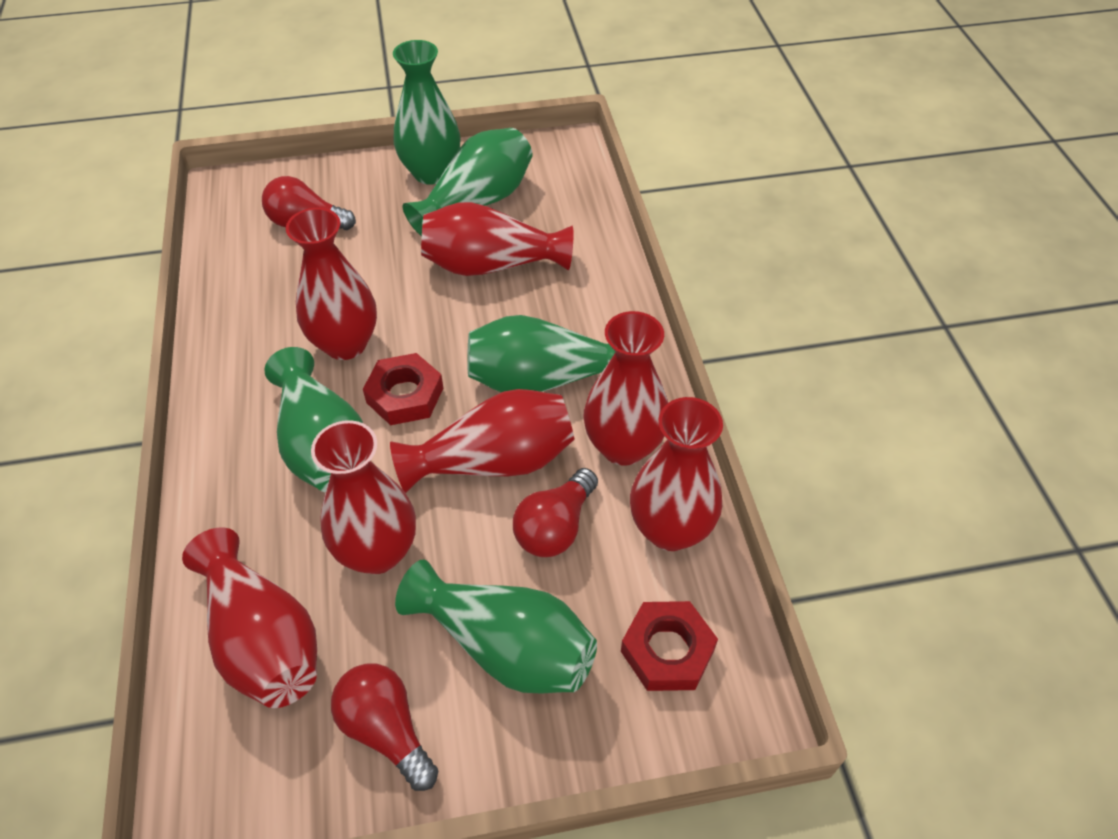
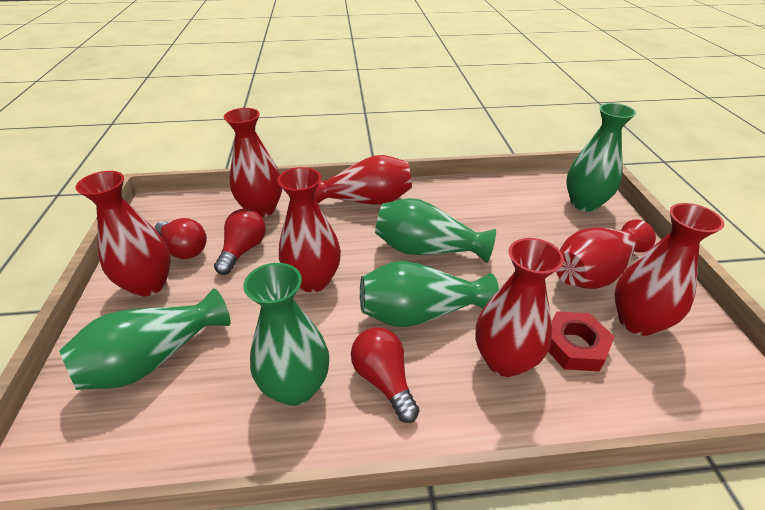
red nut: 2 -> 1

